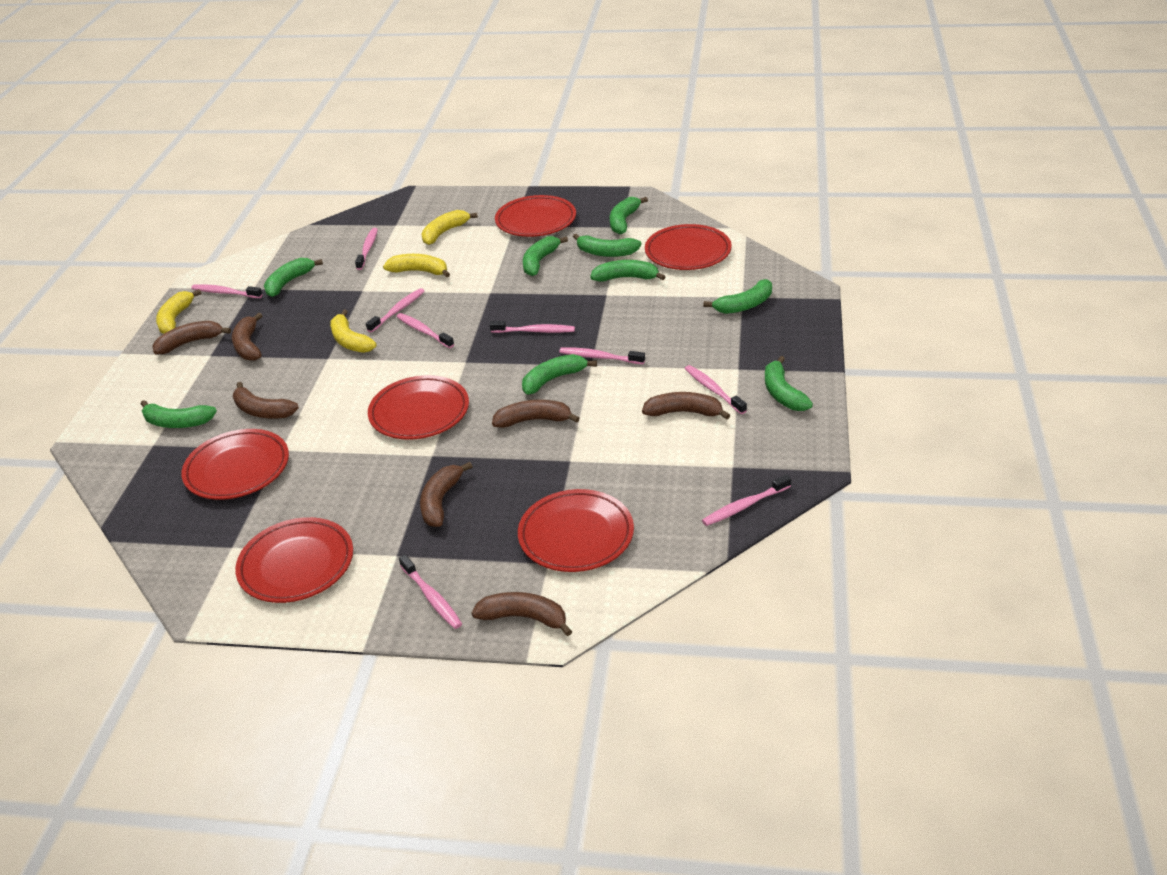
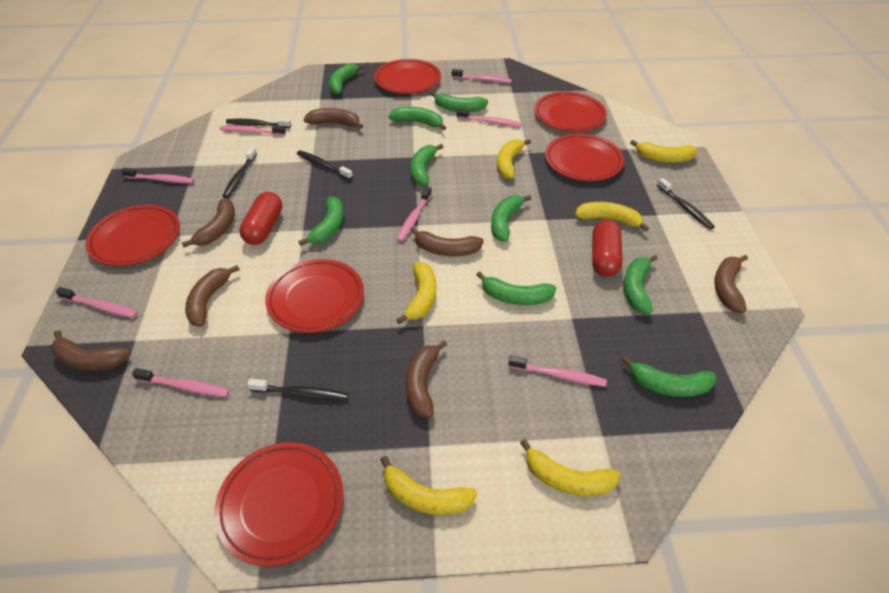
black toothbrush: 0 -> 5
pink toothbrush: 9 -> 8
red capsule: 0 -> 2
yellow banana: 4 -> 6

